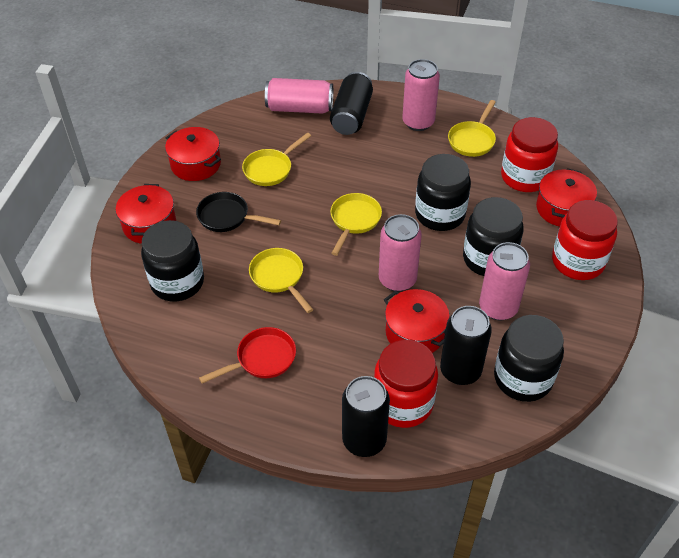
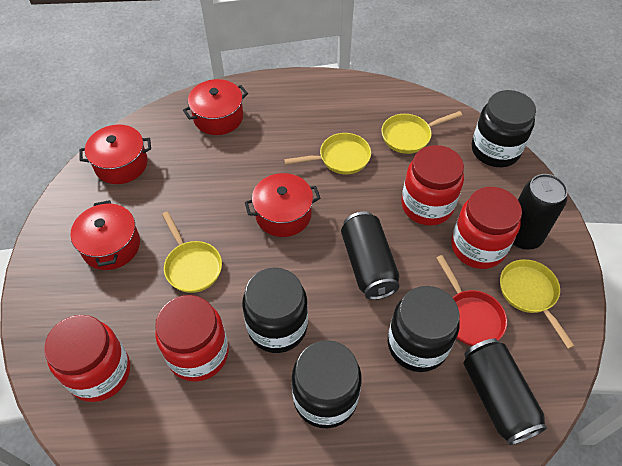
black pan: 1 -> 0
pink can: 4 -> 0
red jar: 3 -> 4

